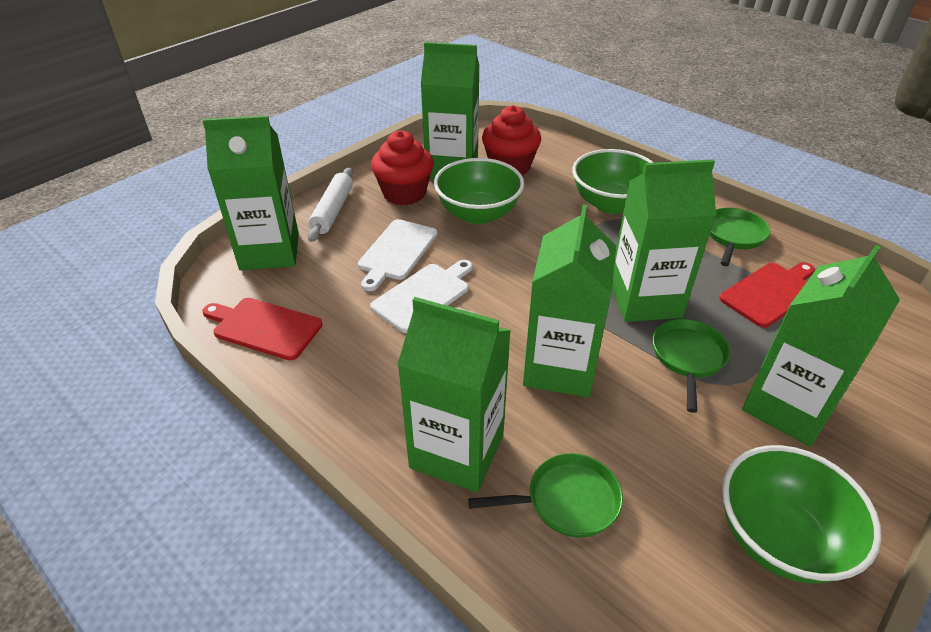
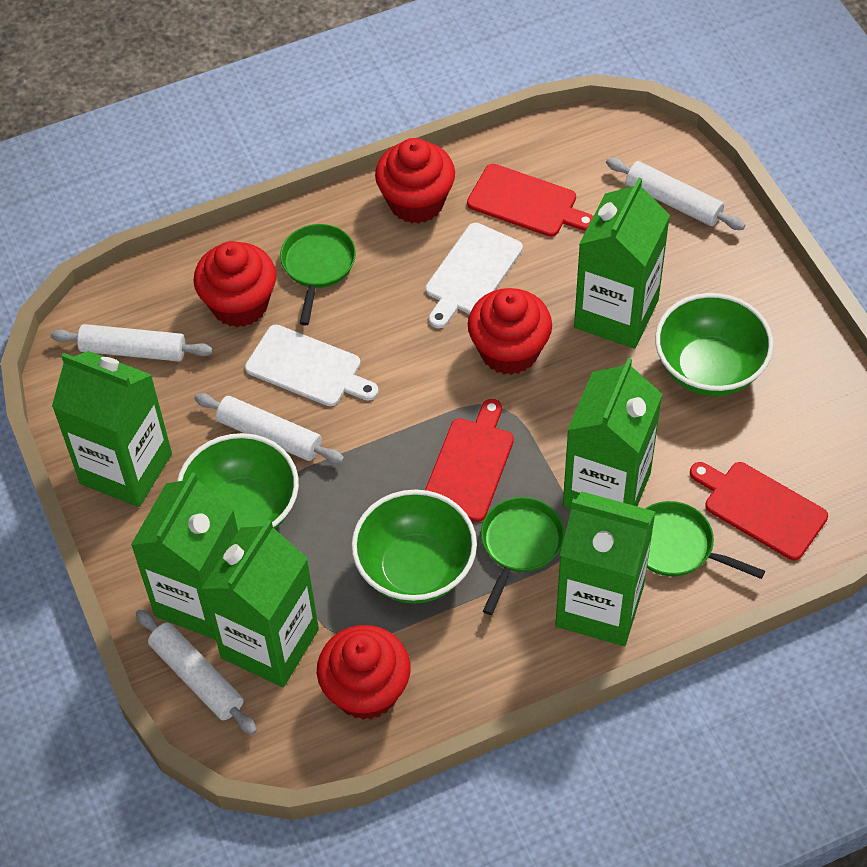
red cupcake: 2 -> 4
red cutting board: 2 -> 3
white rolling pin: 1 -> 4

